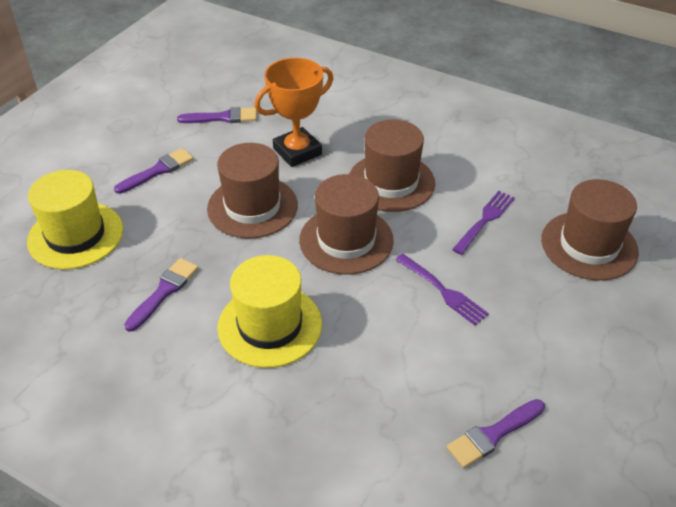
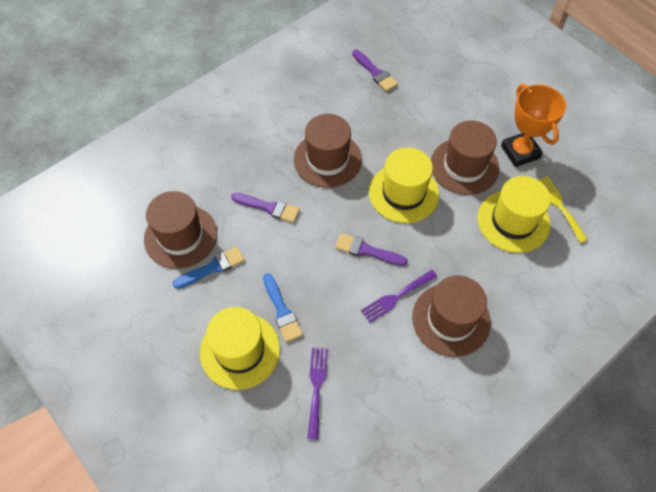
blue brush: 0 -> 2
purple brush: 4 -> 3
yellow fork: 0 -> 1
yellow hat: 2 -> 3

